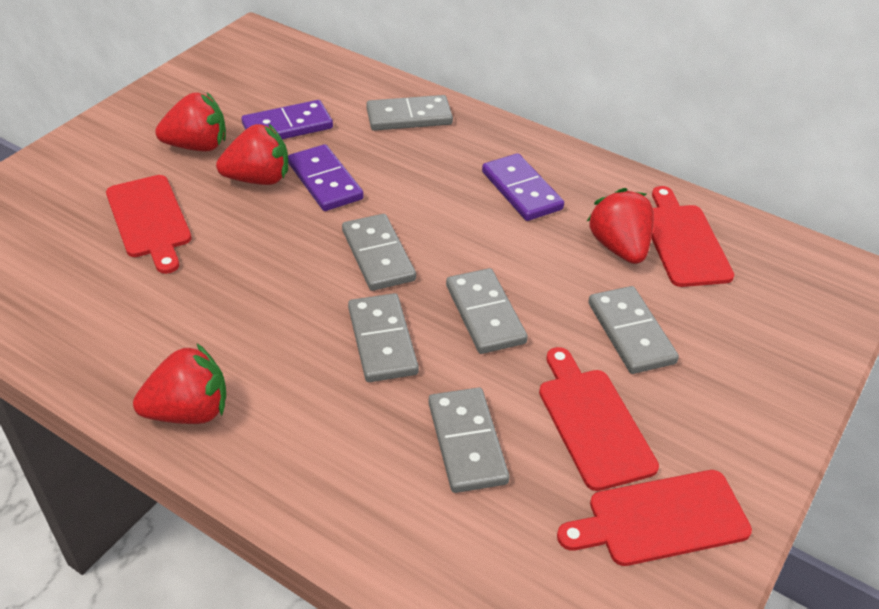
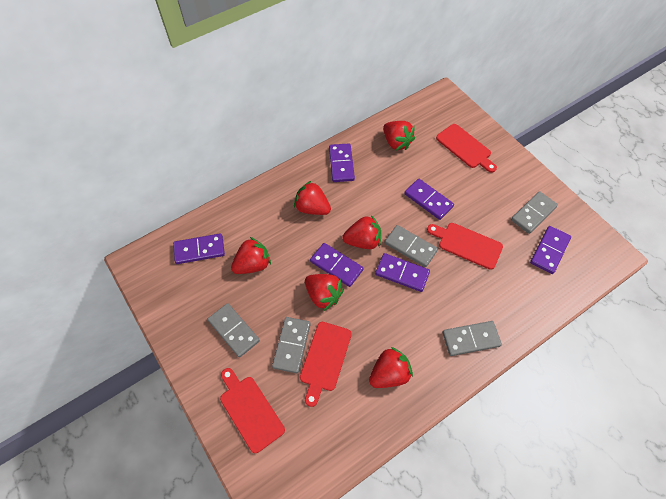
grey domino: 6 -> 5
purple domino: 3 -> 6
red strawberry: 4 -> 6

